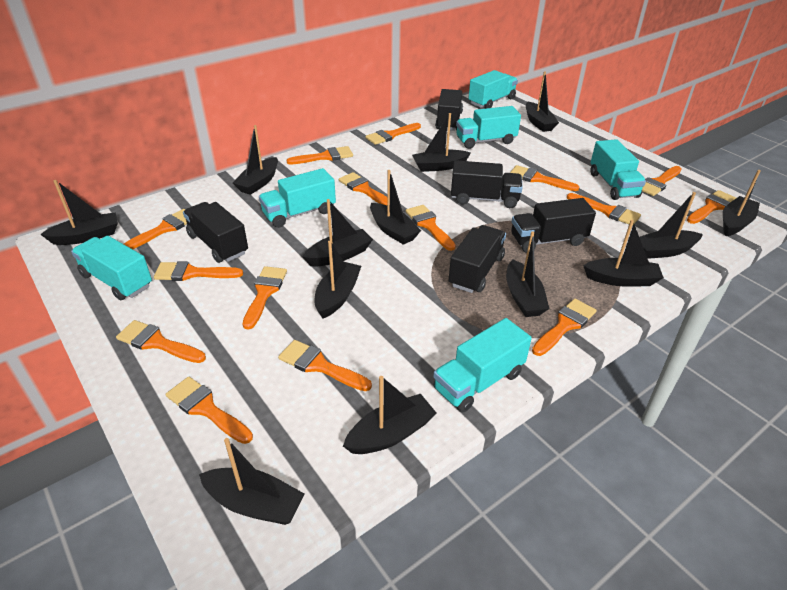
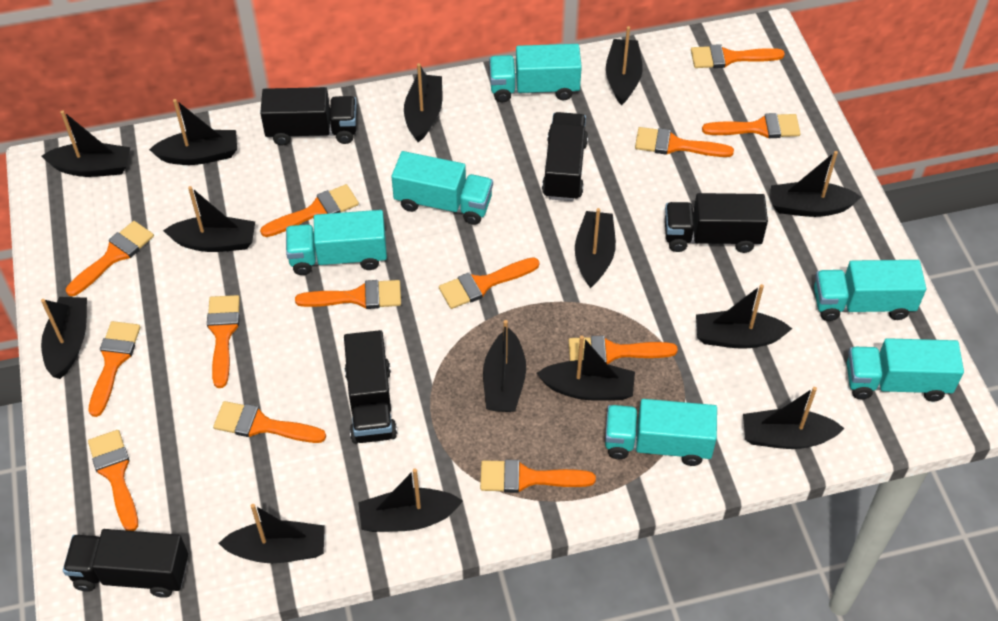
black boat: 13 -> 14
orange brush: 15 -> 13

